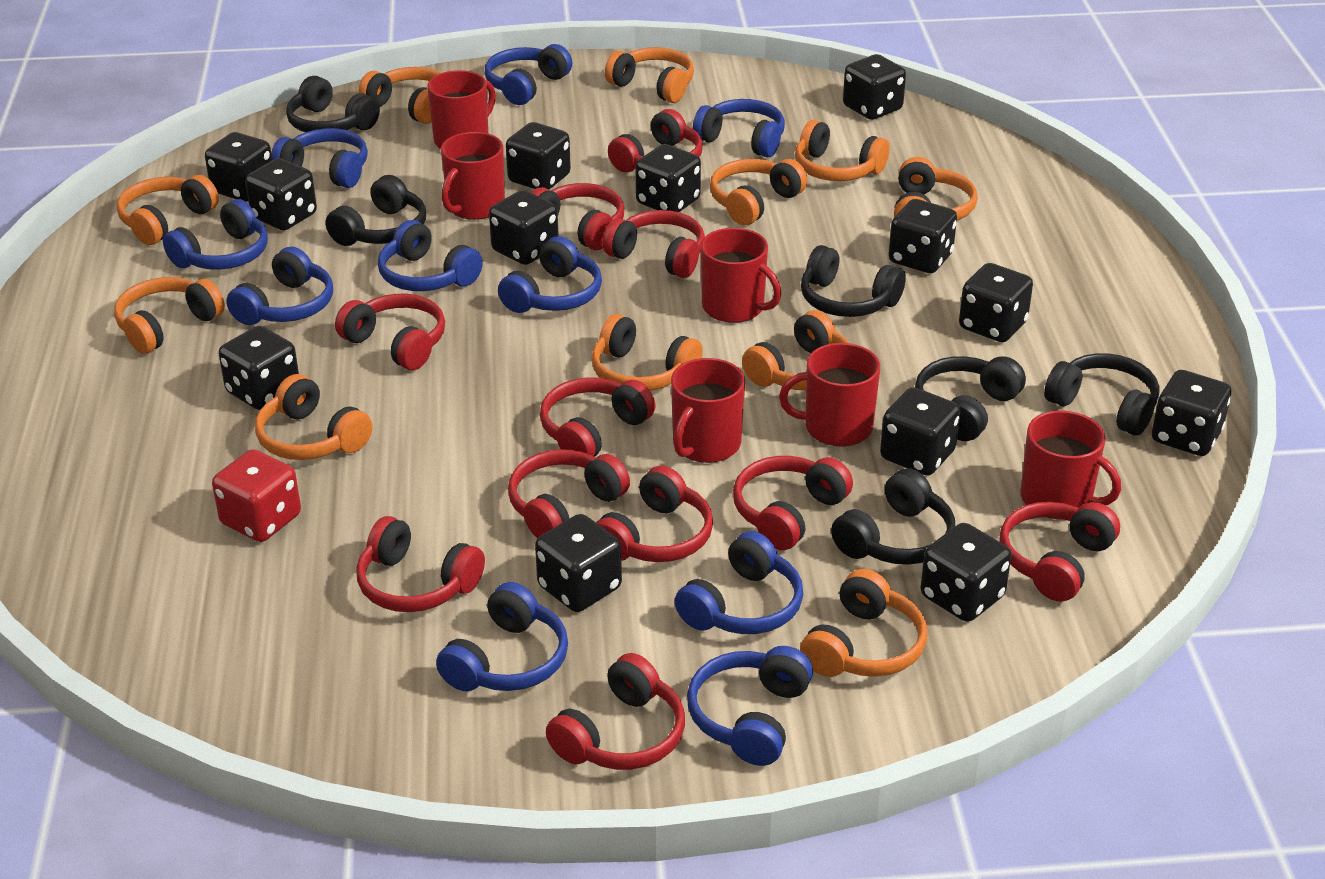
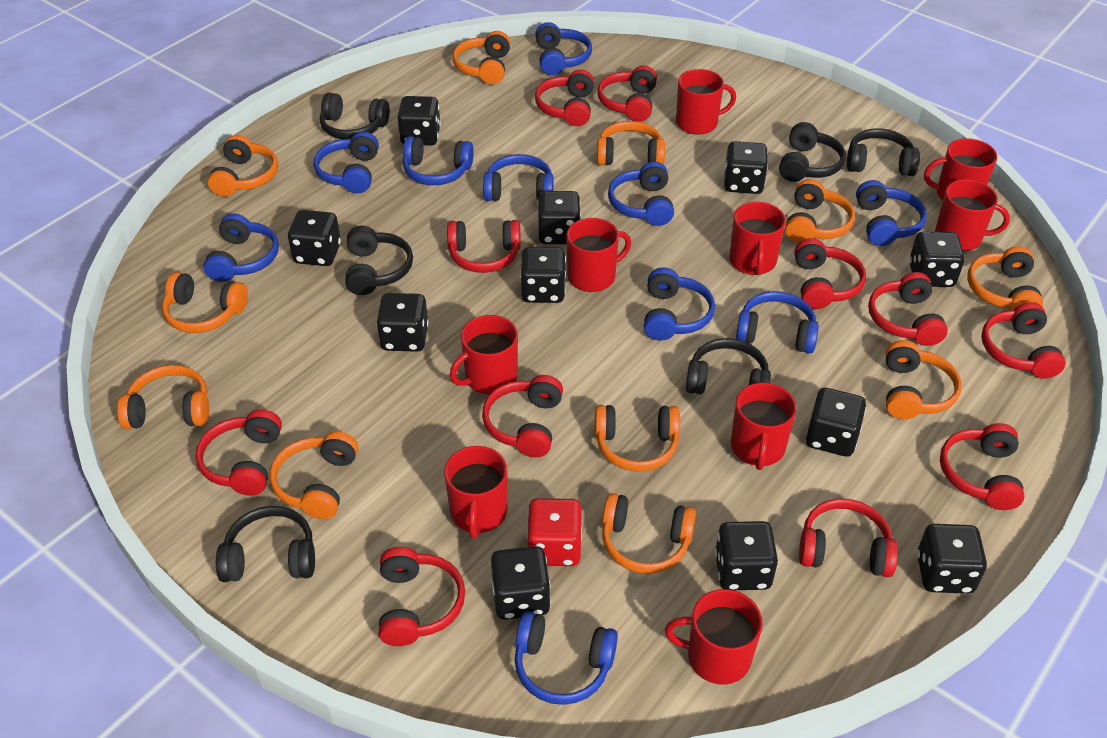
black dice: 13 -> 11
red mug: 6 -> 9

